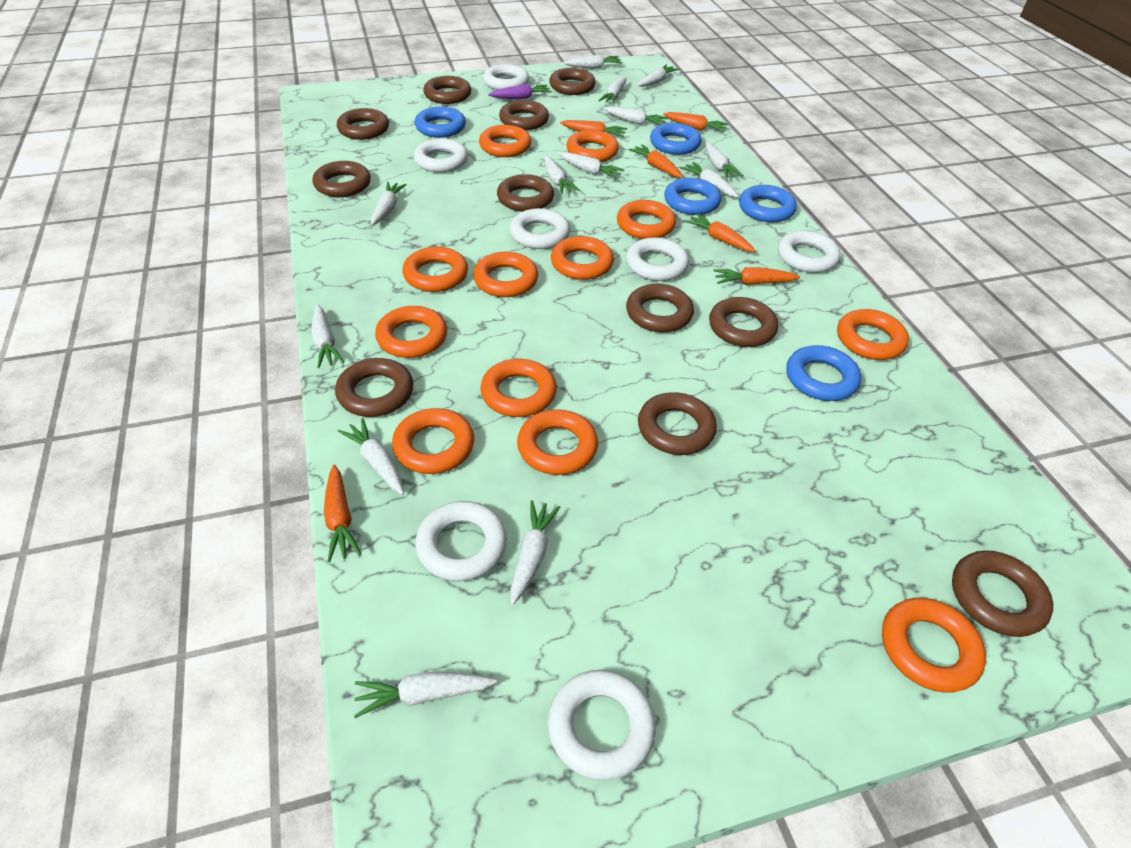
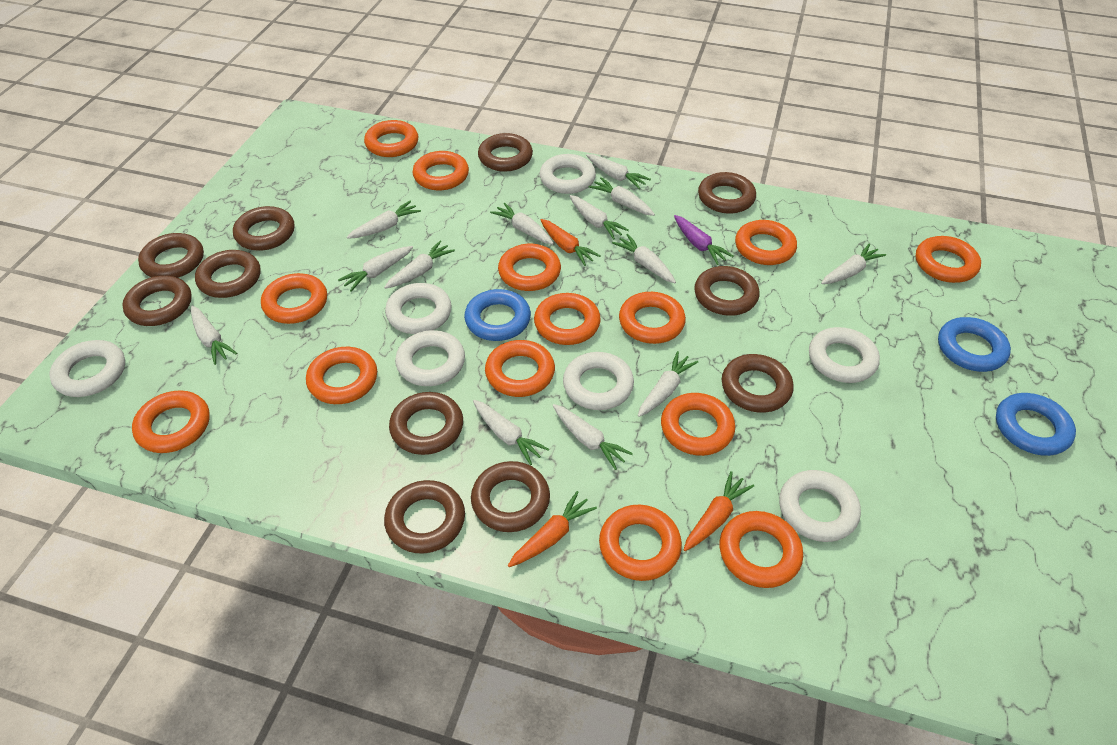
blue ring: 5 -> 3
orange carrot: 6 -> 3
orange ring: 12 -> 14

